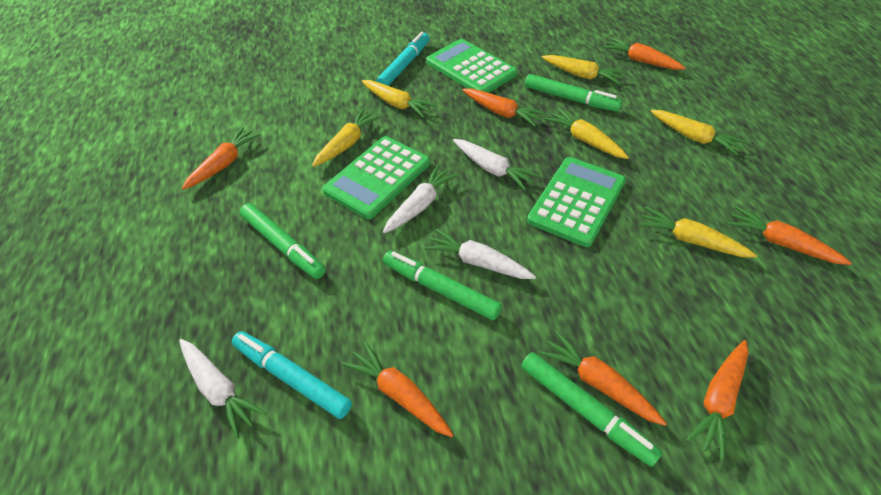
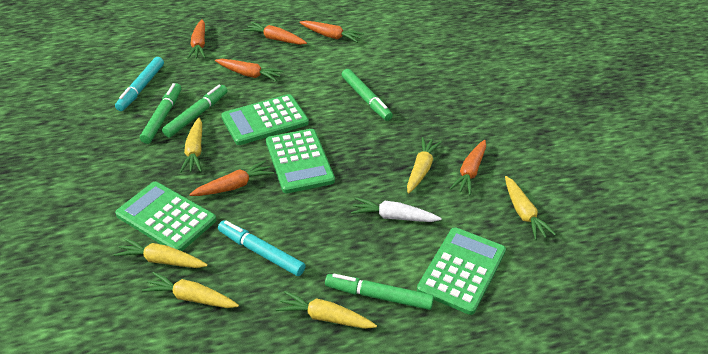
green calculator: 3 -> 4
orange carrot: 7 -> 6
white carrot: 4 -> 1

